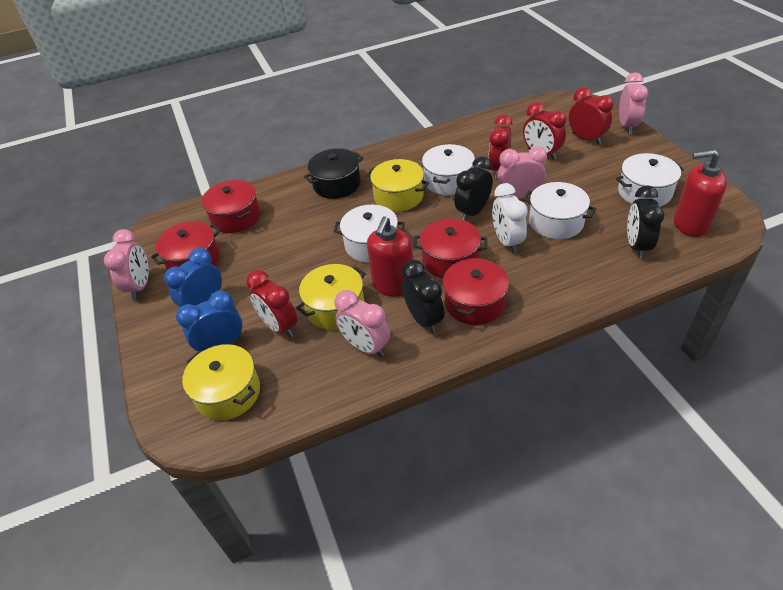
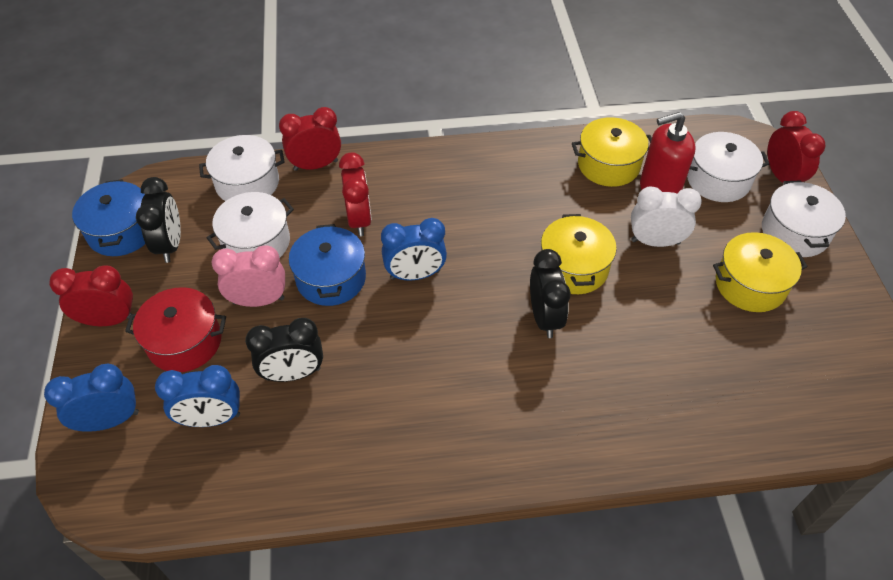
black pot: 1 -> 0
blue clock: 2 -> 3
blue pot: 0 -> 2
pink clock: 4 -> 1
red pot: 4 -> 1
red soap dispenser: 2 -> 1

